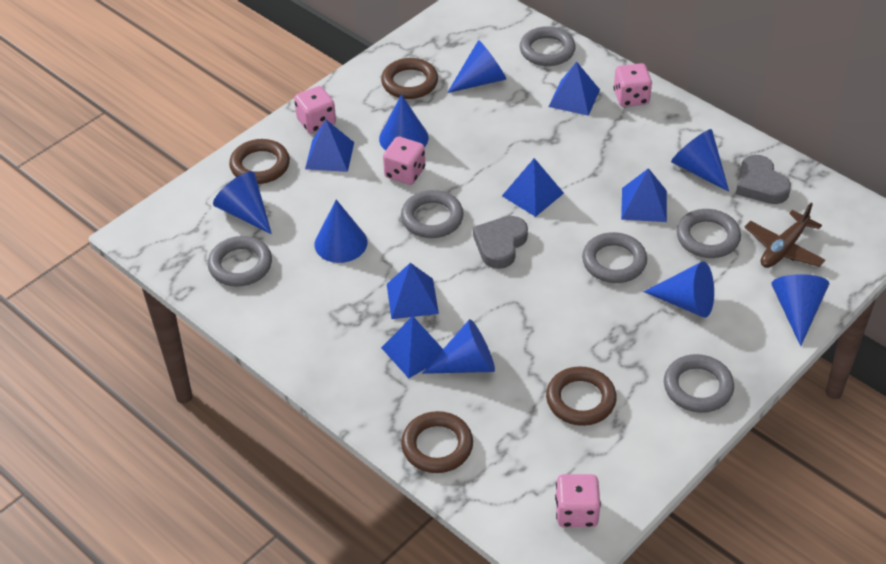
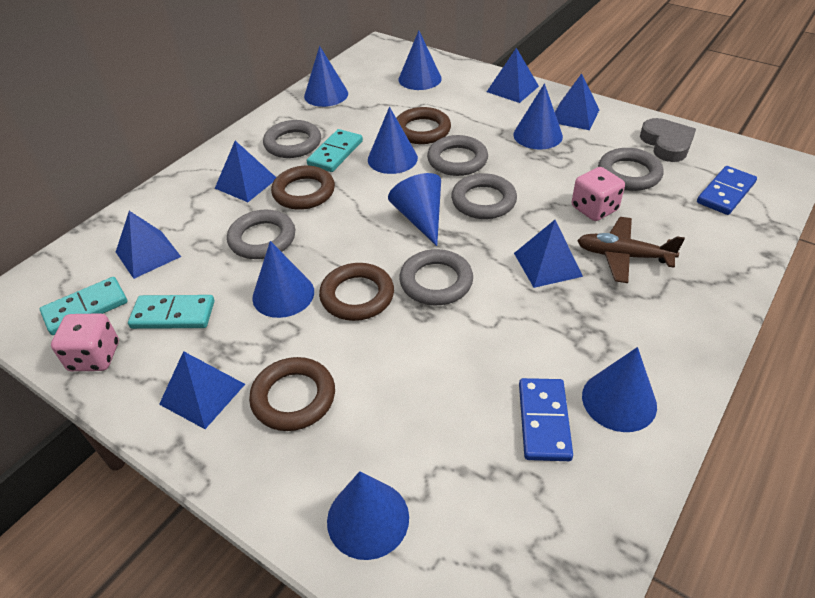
blue domino: 0 -> 2
grey heart: 2 -> 1
pink dice: 4 -> 2
turquoise domino: 0 -> 3

